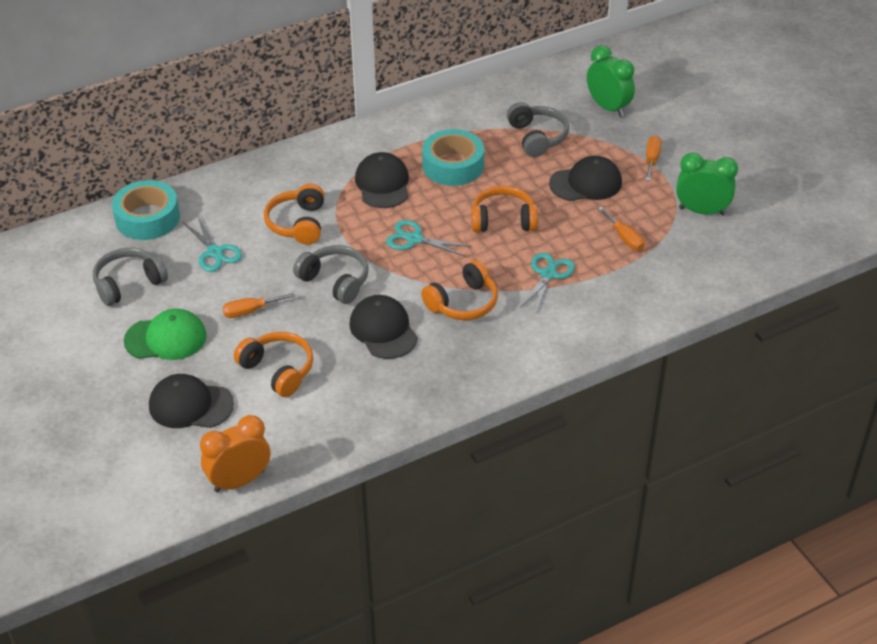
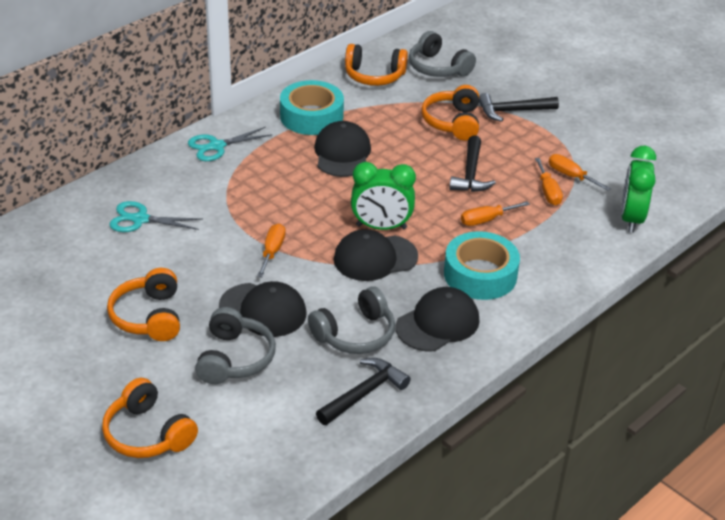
black hammer: 0 -> 3
green cap: 1 -> 0
orange clock: 1 -> 0
orange screwdriver: 3 -> 4
turquoise scissors: 3 -> 2

